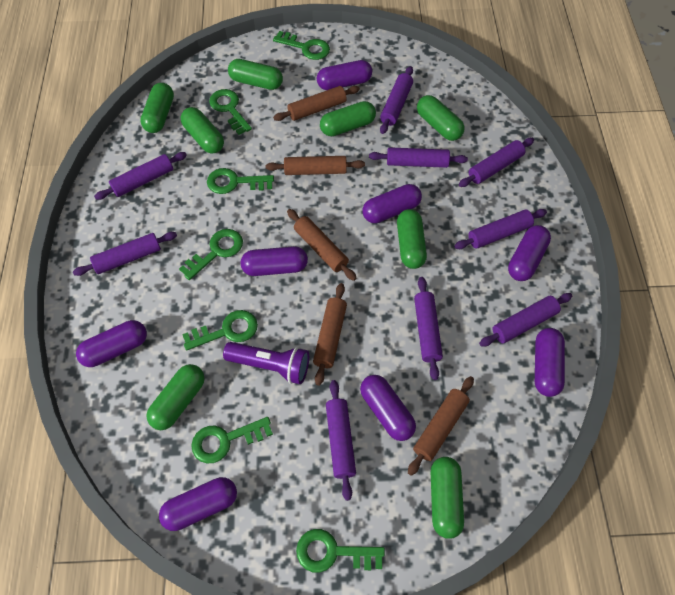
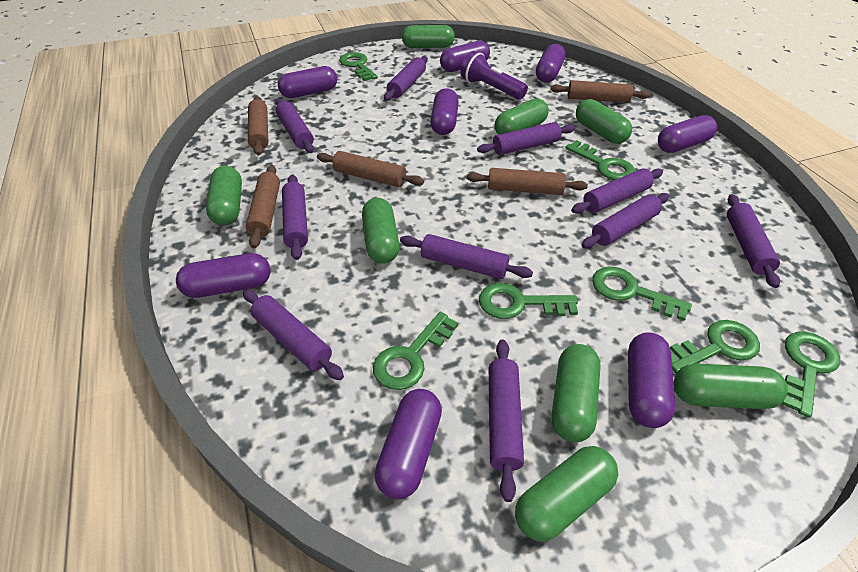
purple rolling pin: 9 -> 10

